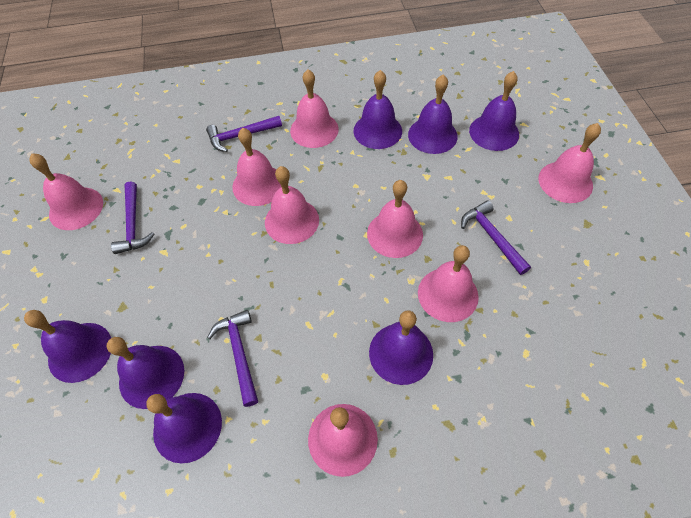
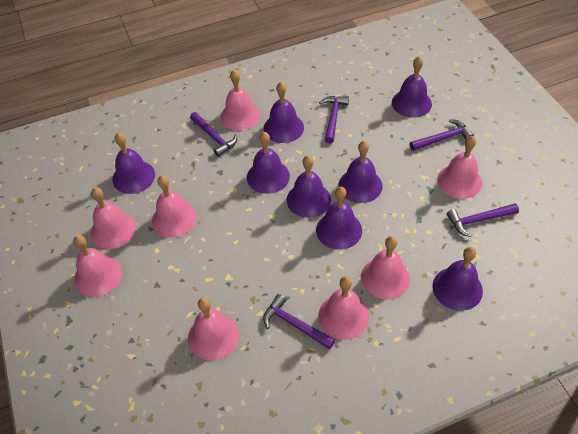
purple bell: 7 -> 8
purple hammer: 4 -> 5

